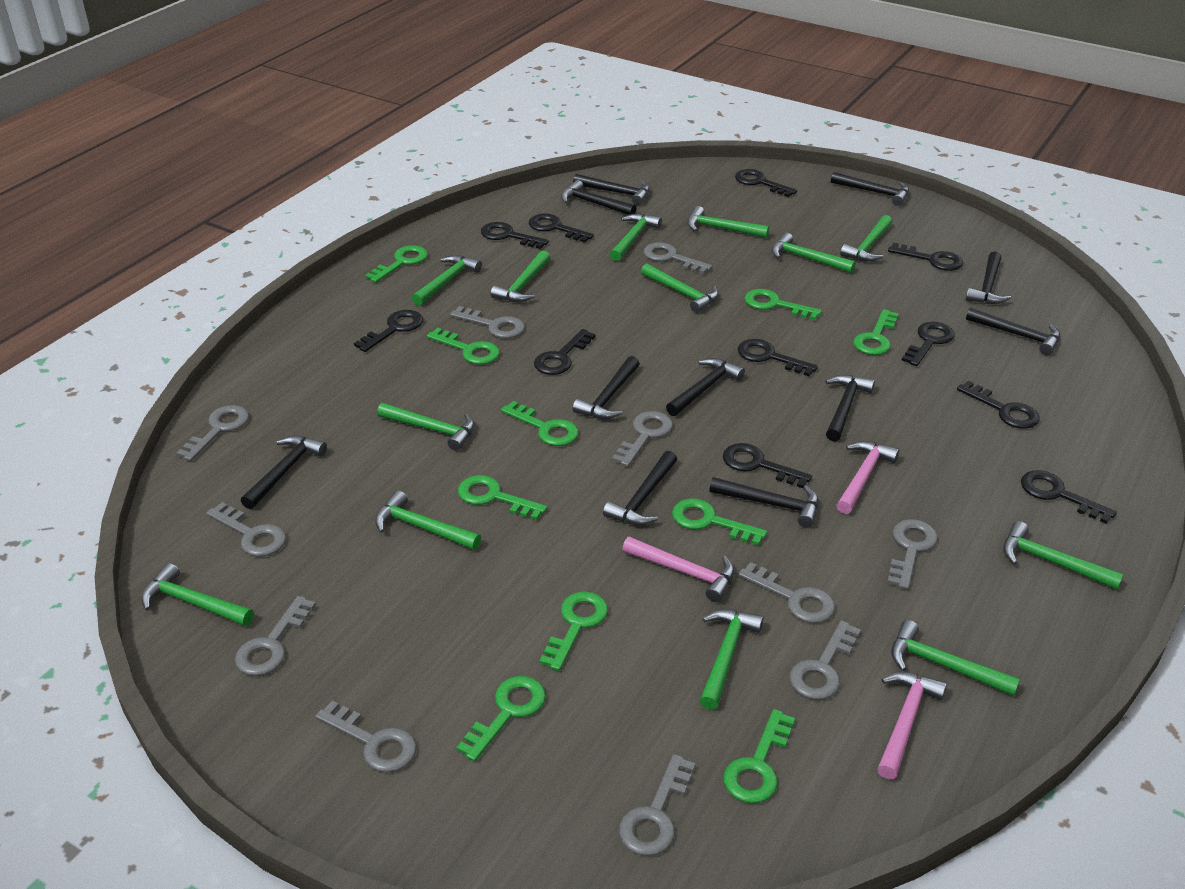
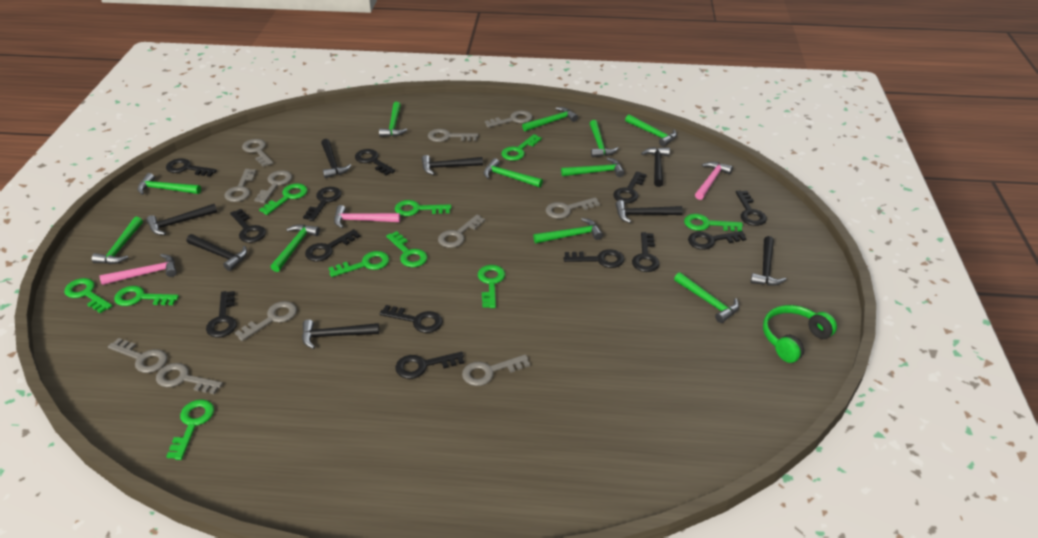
black hammer: 11 -> 8
black key: 11 -> 13
green hammer: 13 -> 11
green headphones: 0 -> 1

